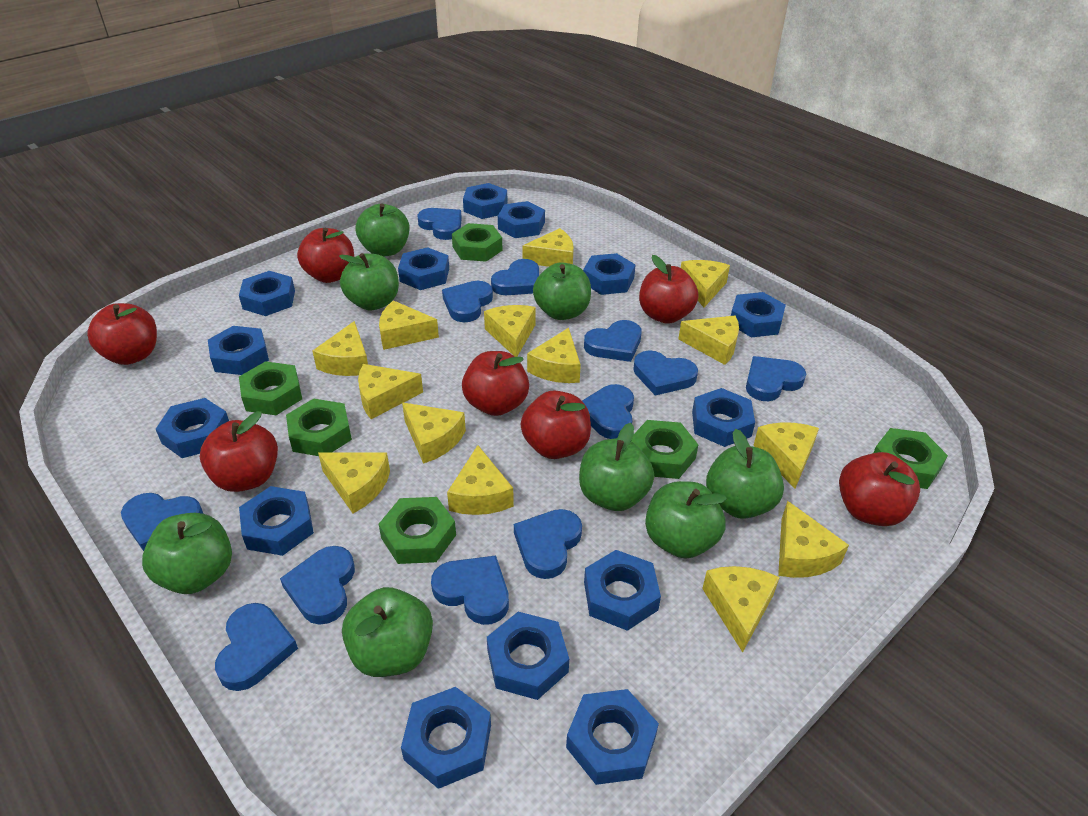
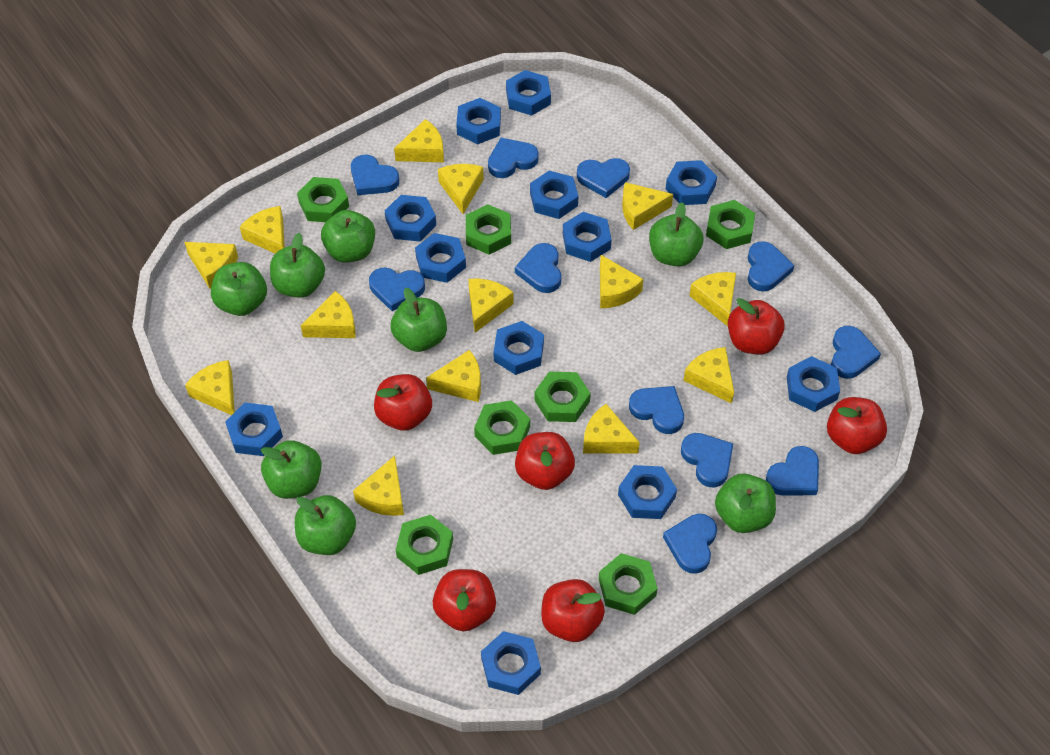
blue heart: 12 -> 11
blue nut: 14 -> 12
green nut: 6 -> 7
red apple: 7 -> 6

